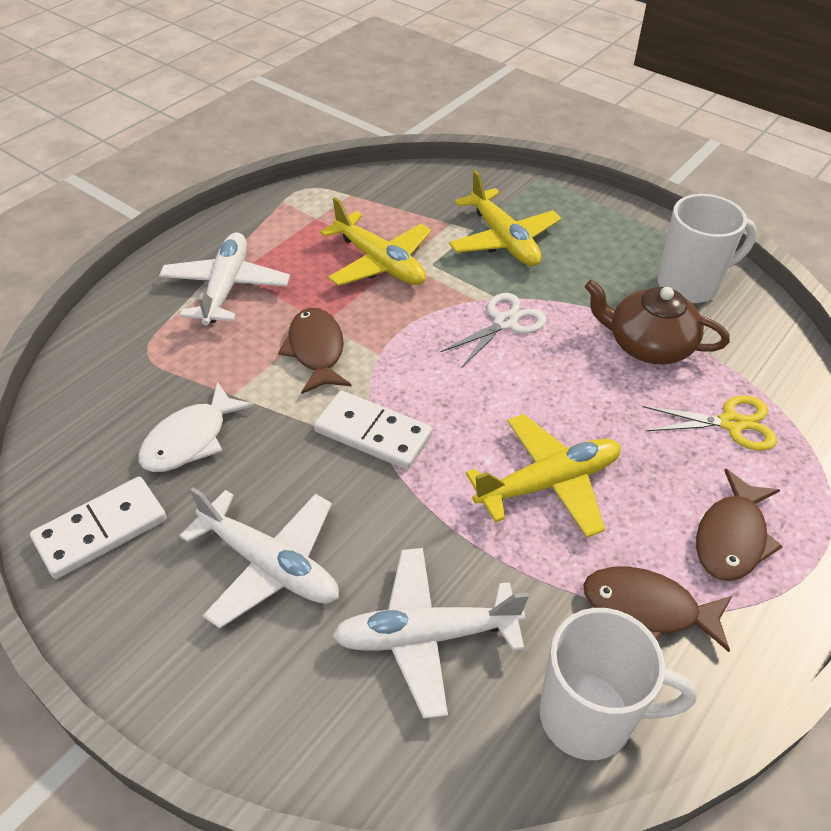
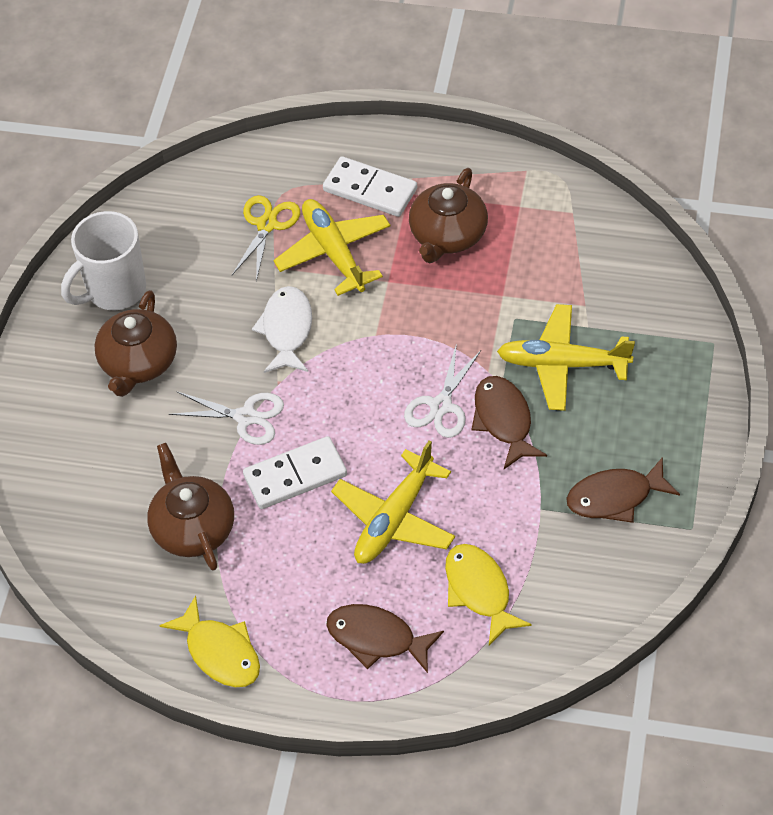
brown teapot: 1 -> 3
white mug: 2 -> 1
white plane: 3 -> 0
white scissors: 1 -> 2
yellow fish: 0 -> 2

